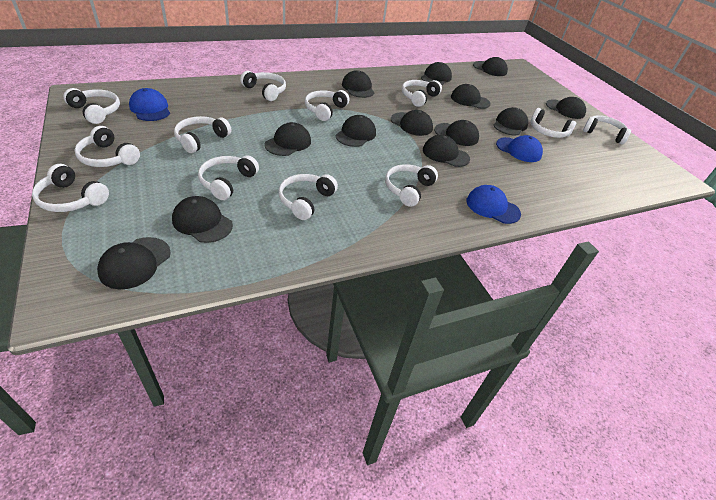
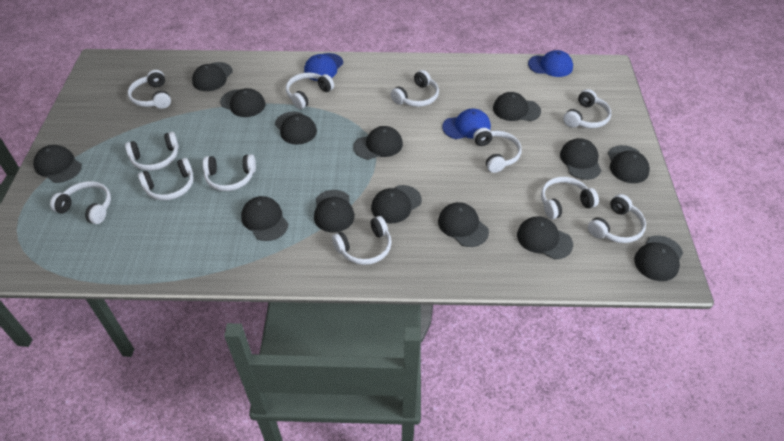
black cap: 13 -> 14

